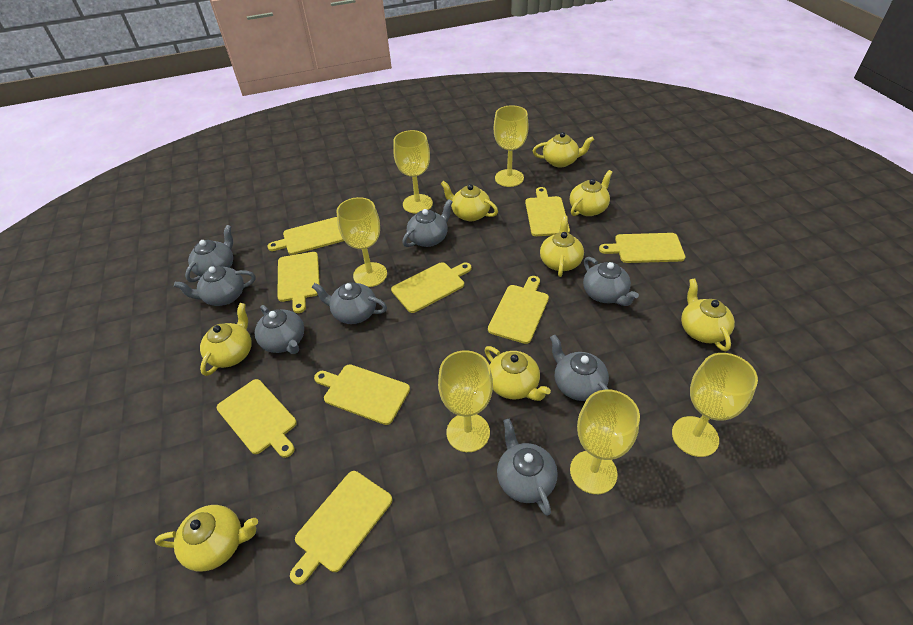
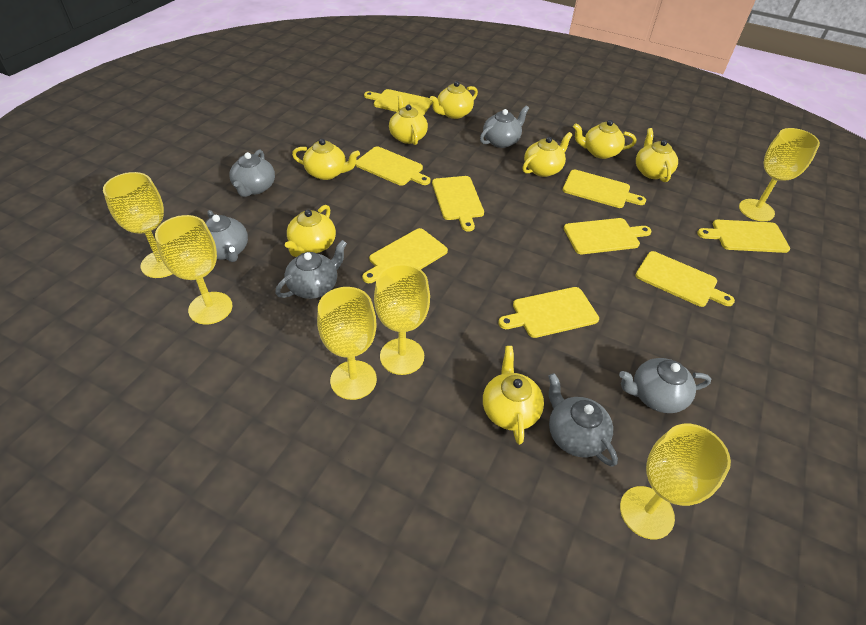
grey teapot: 8 -> 6

